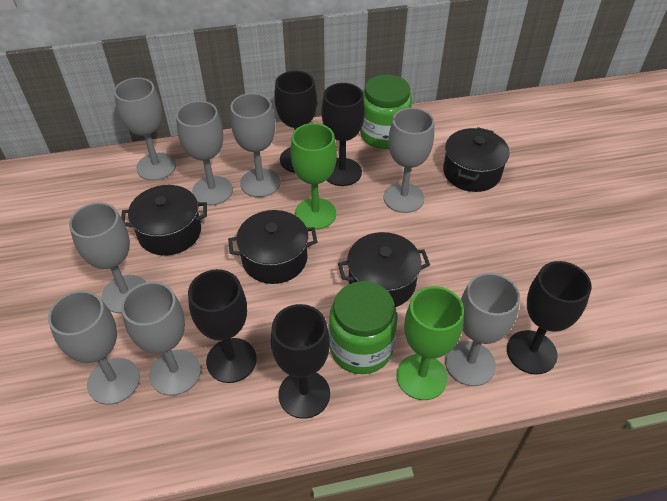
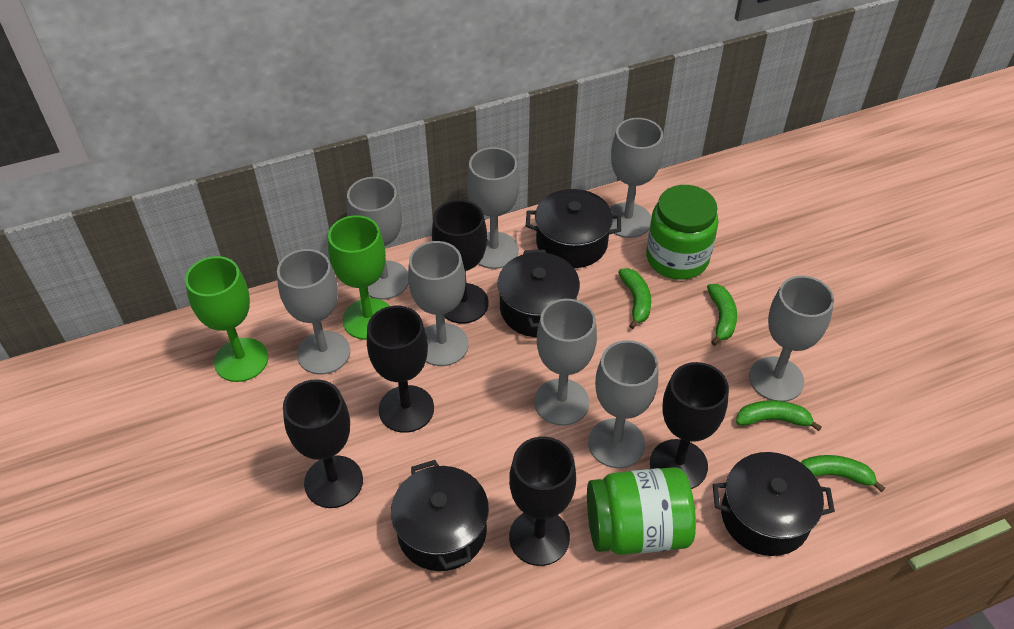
green banana: 0 -> 4

